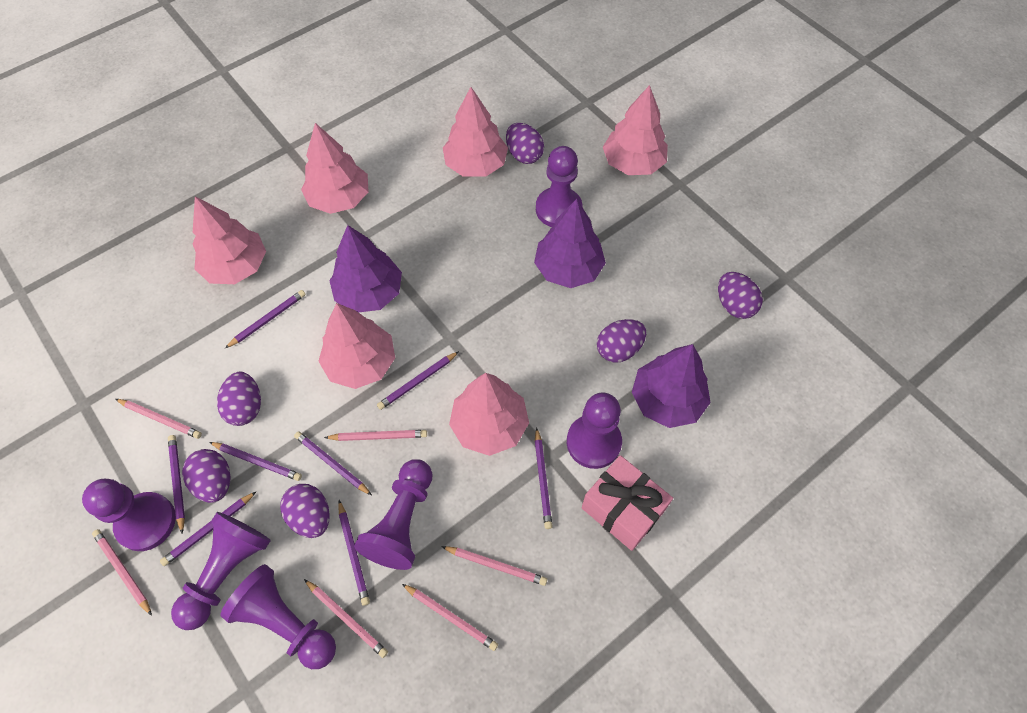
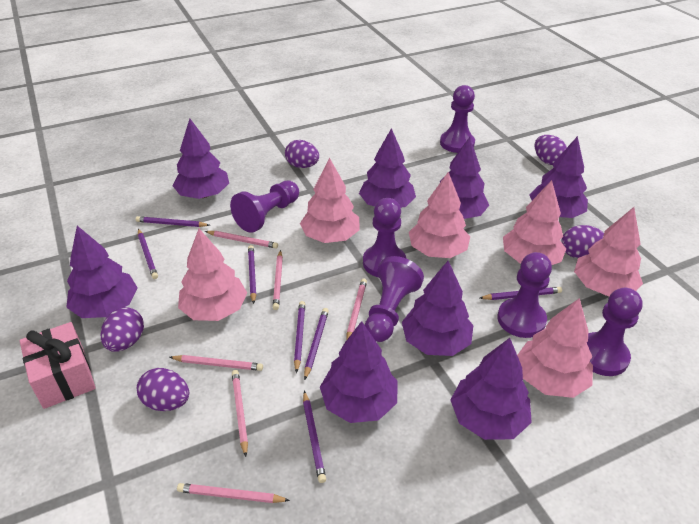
purple egg: 6 -> 5
purple pencil: 8 -> 7
purple tree: 3 -> 8

